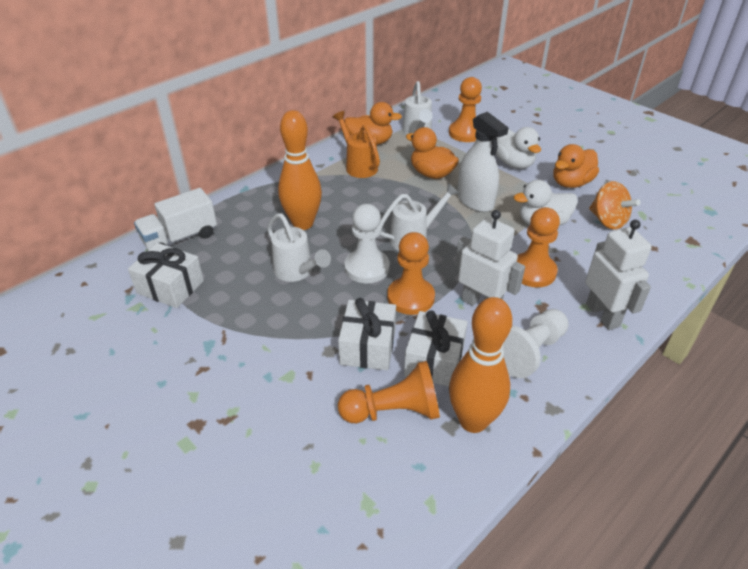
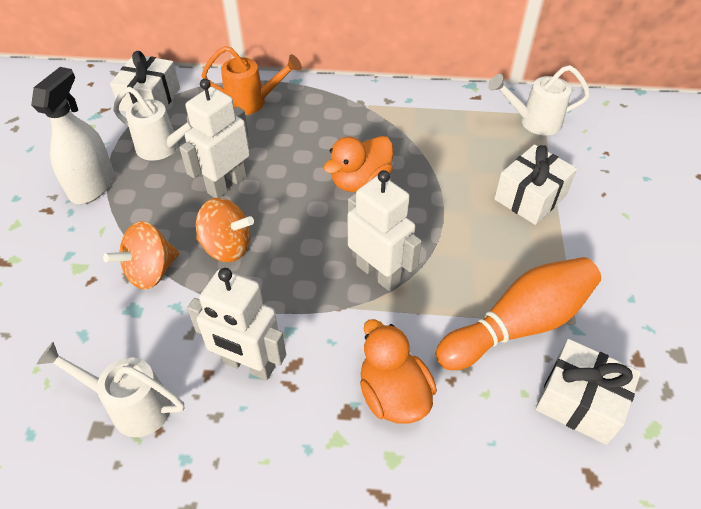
orange bowling pin: 2 -> 1
orange duck: 3 -> 2
orange pawn: 4 -> 0
orange spinning top: 1 -> 2
white duck: 2 -> 0
white pawn: 2 -> 0
white robot: 2 -> 3
white truck: 1 -> 0

